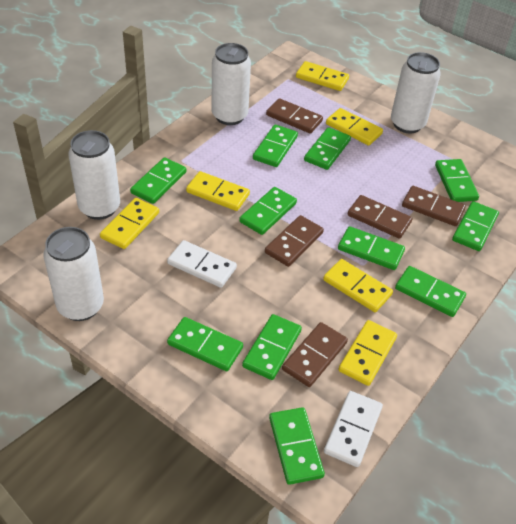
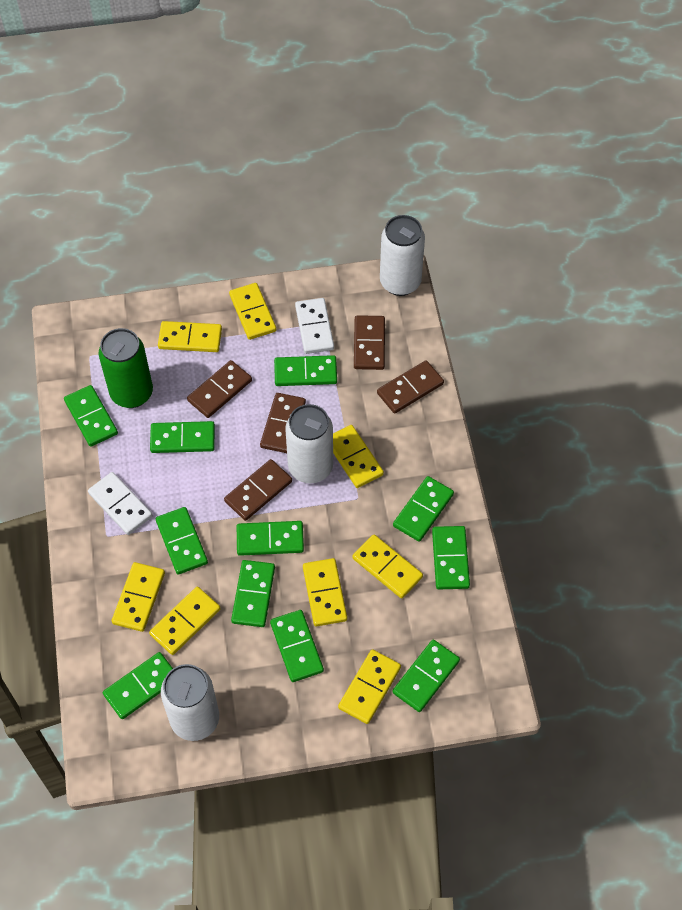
green can: 0 -> 1
white can: 4 -> 3
yellow domino: 6 -> 8

